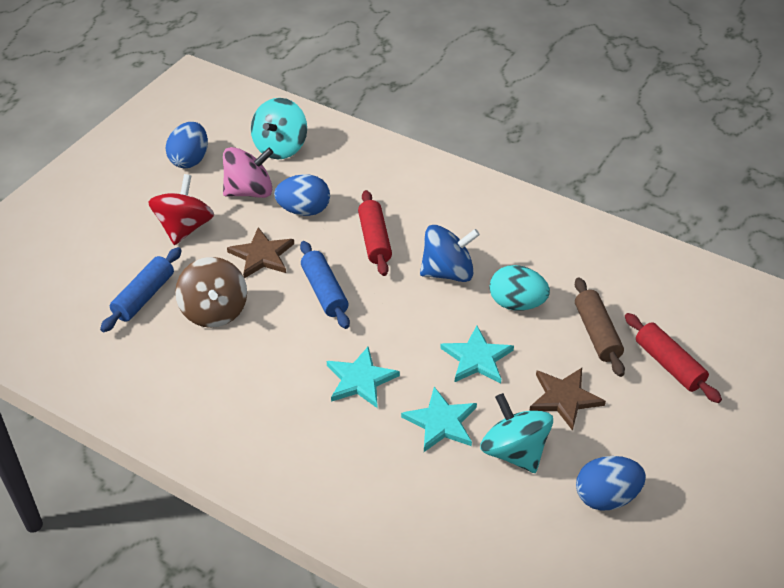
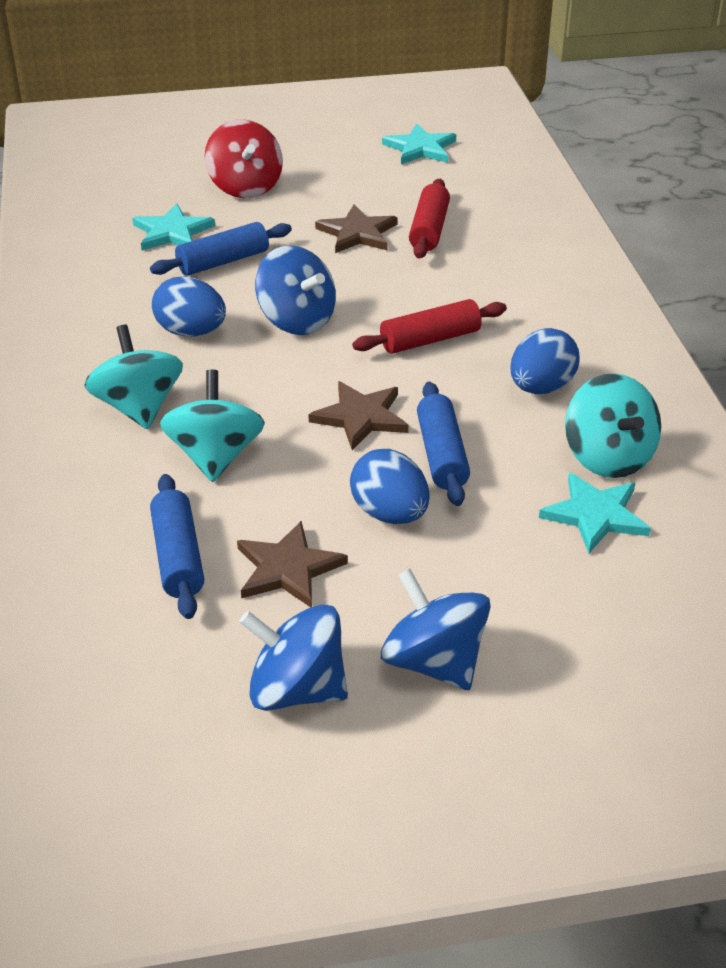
blue rolling pin: 2 -> 3
blue spinning top: 1 -> 3
brown rolling pin: 1 -> 0
brown spinning top: 1 -> 0
brown star: 2 -> 3
pink spinning top: 1 -> 0
turquoise egg: 1 -> 0
turquoise spinning top: 2 -> 3

